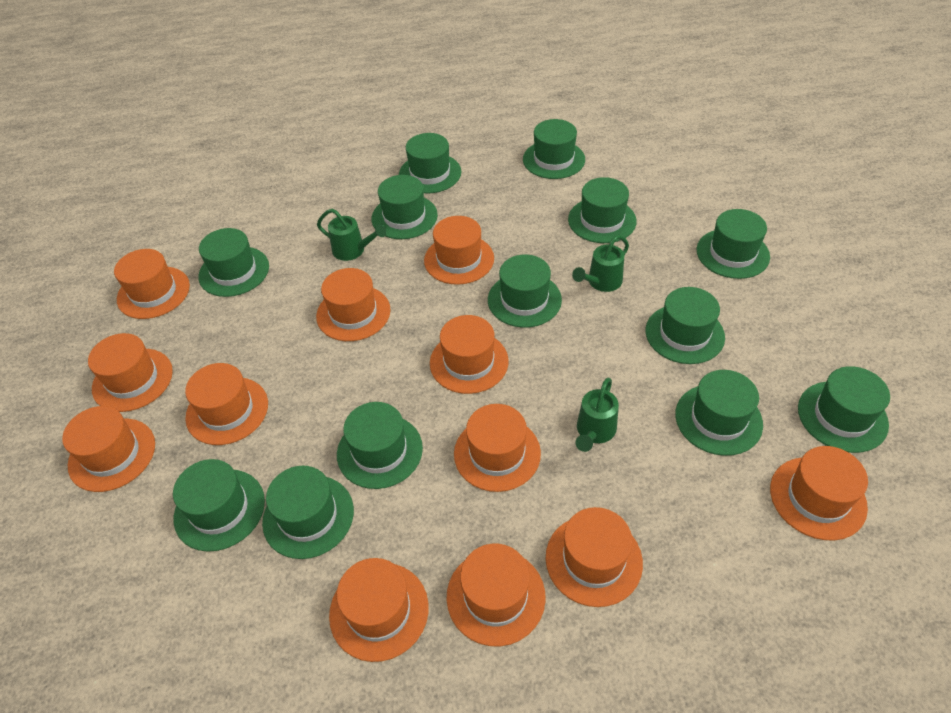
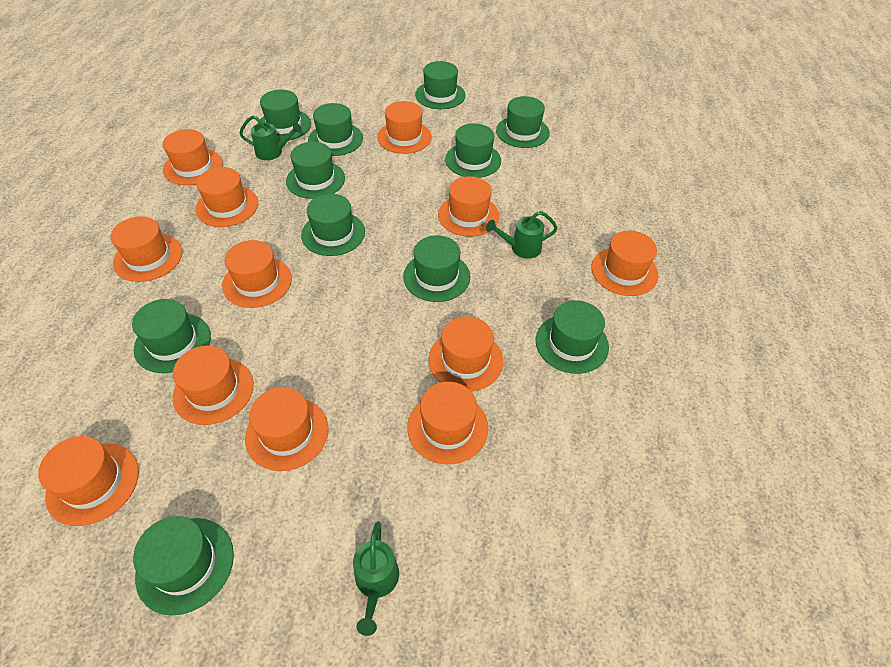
green hat: 13 -> 11

